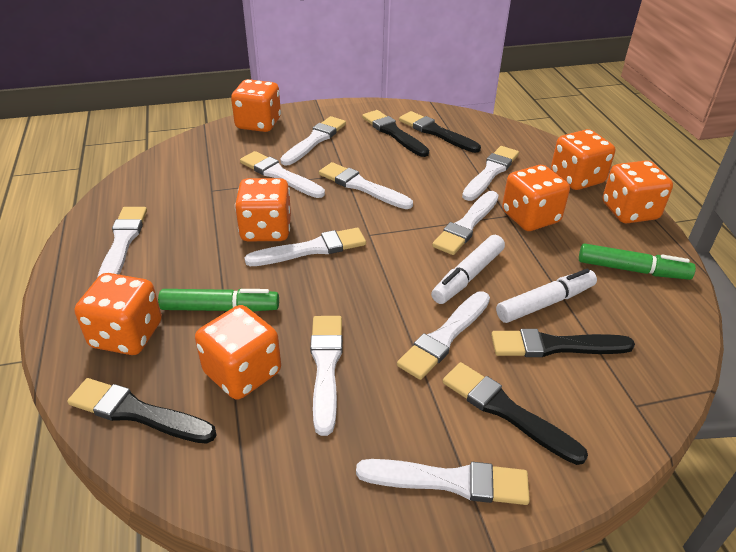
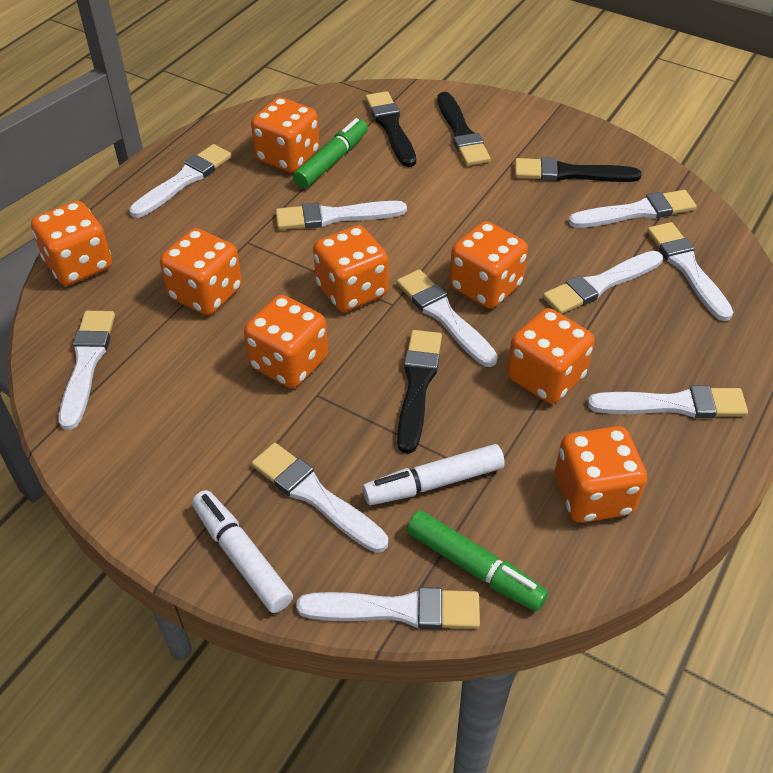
black brush: 5 -> 4
orange dice: 7 -> 8

